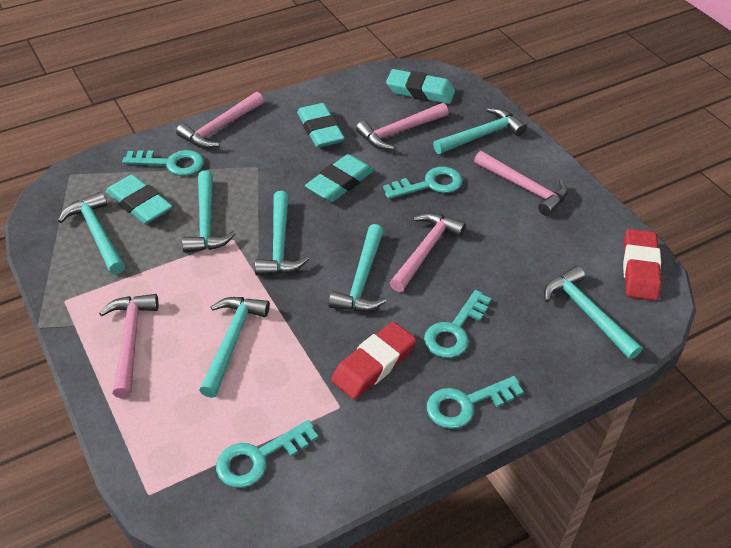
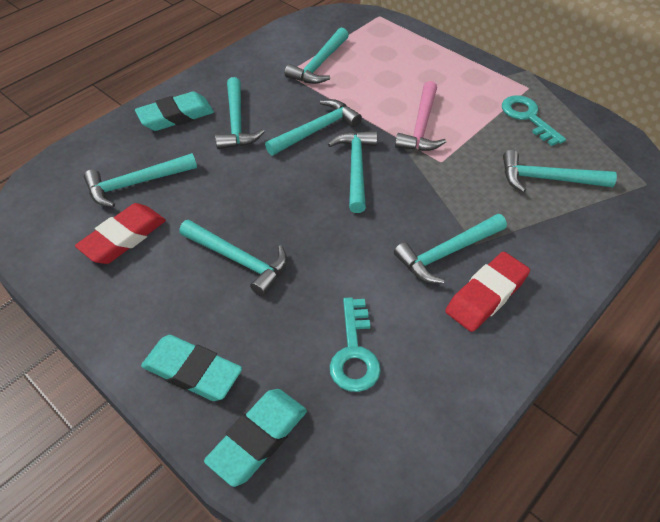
pink hammer: 5 -> 1
turquoise eraser: 4 -> 3
turquoise hammer: 7 -> 8
turquoise key: 5 -> 2

